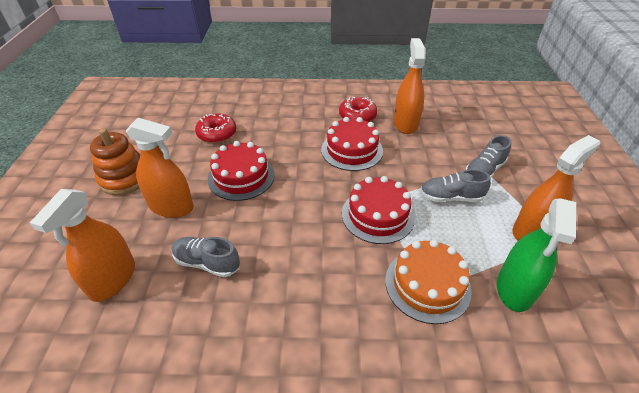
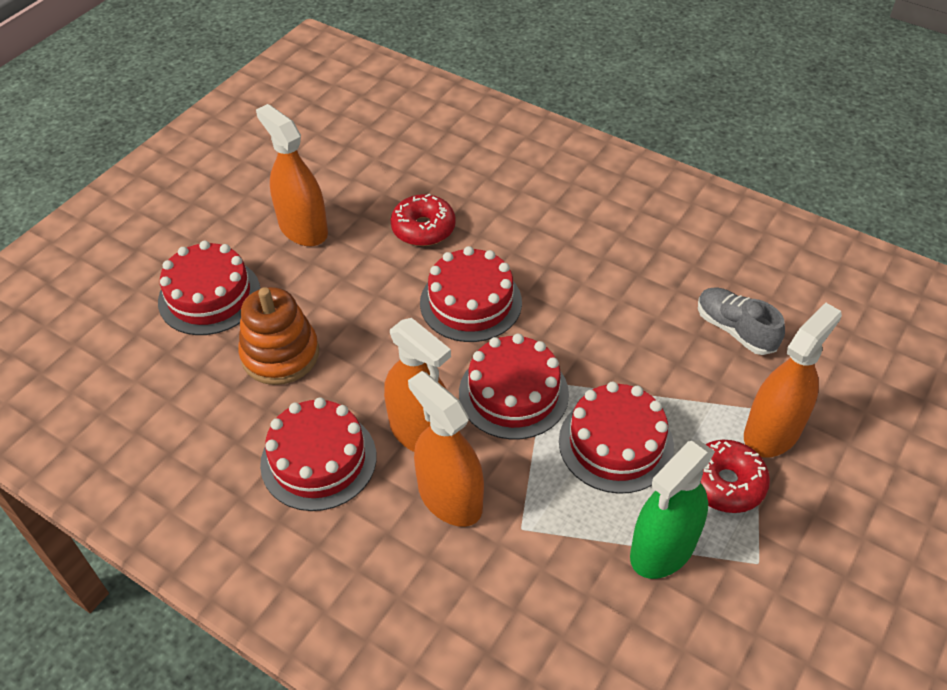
grey shoe: 3 -> 1
orange cake: 1 -> 0
red cake: 3 -> 5

